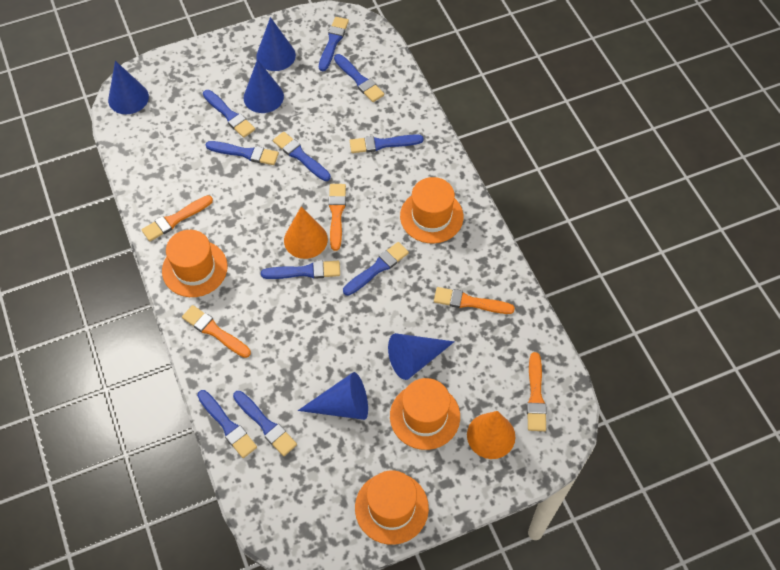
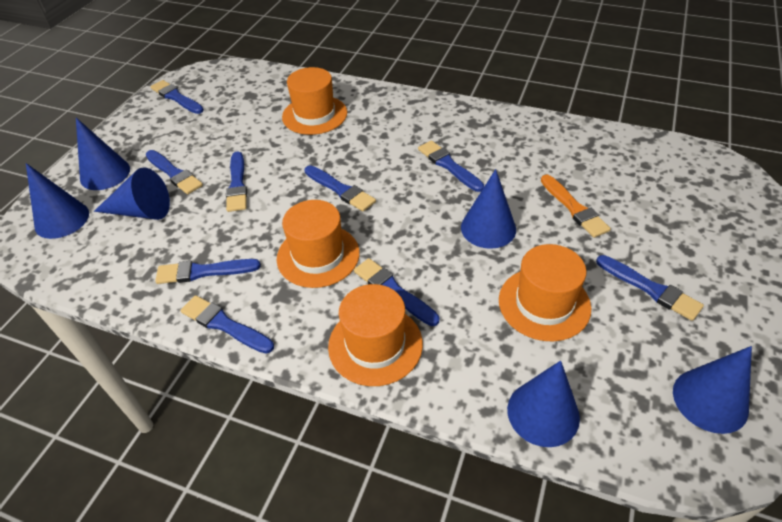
blue brush: 10 -> 9
blue cone: 5 -> 6
orange brush: 5 -> 1
orange cone: 2 -> 0

